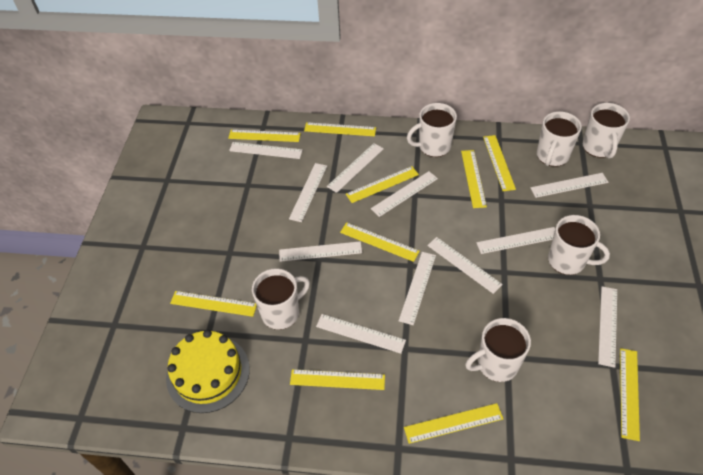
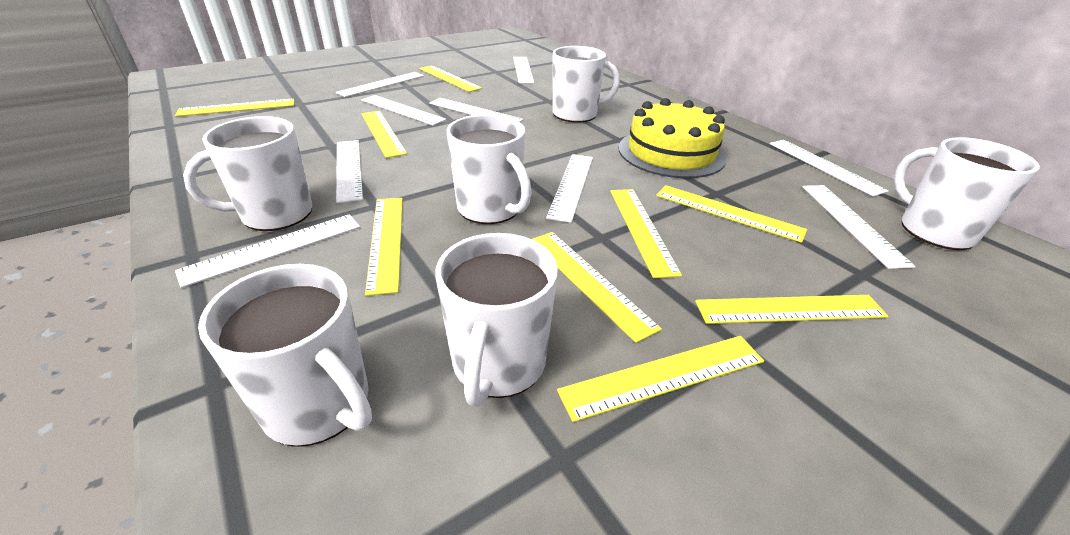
white ruler: 11 -> 9
yellow ruler: 10 -> 9

